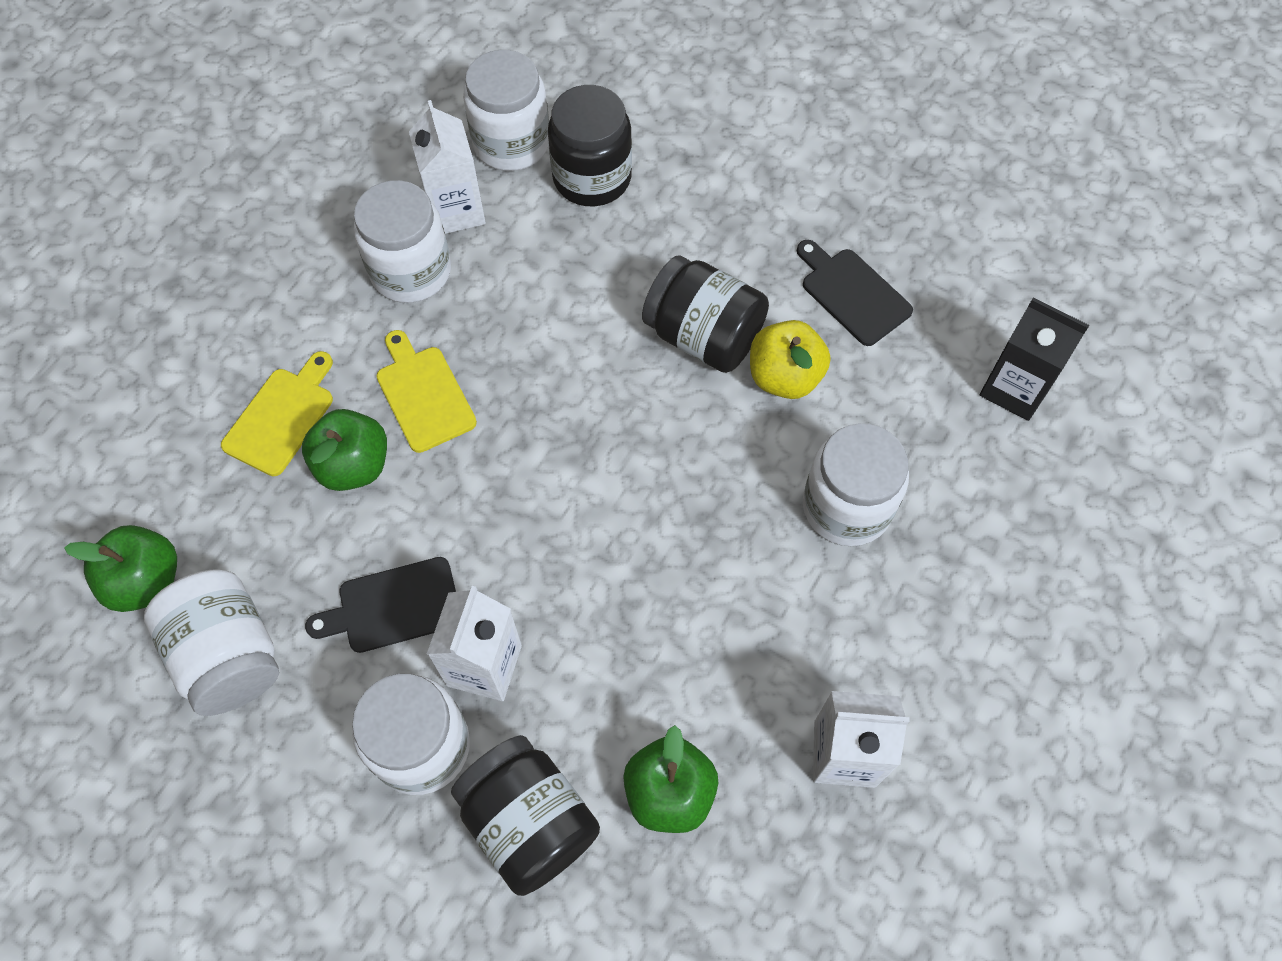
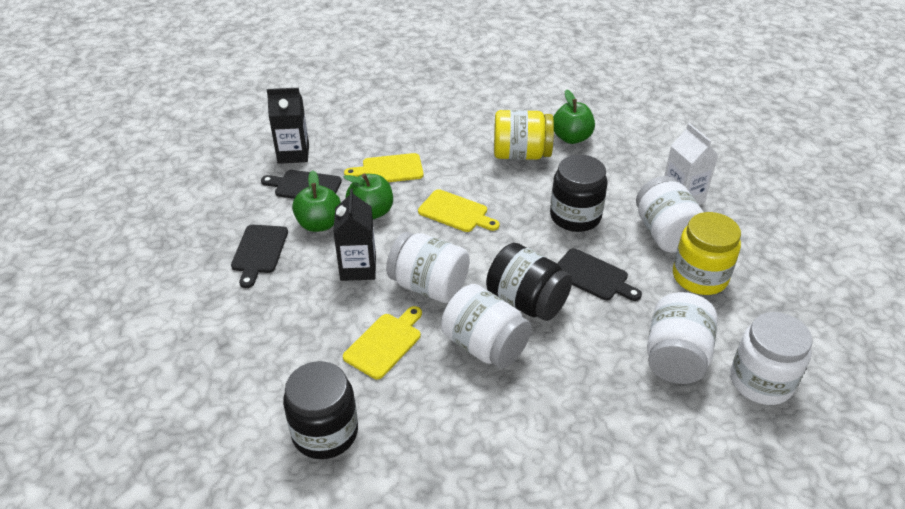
black carton: 1 -> 2
black cutting board: 2 -> 3
white carton: 3 -> 1
yellow apple: 1 -> 0
yellow cutting board: 2 -> 3
yellow jar: 0 -> 2

